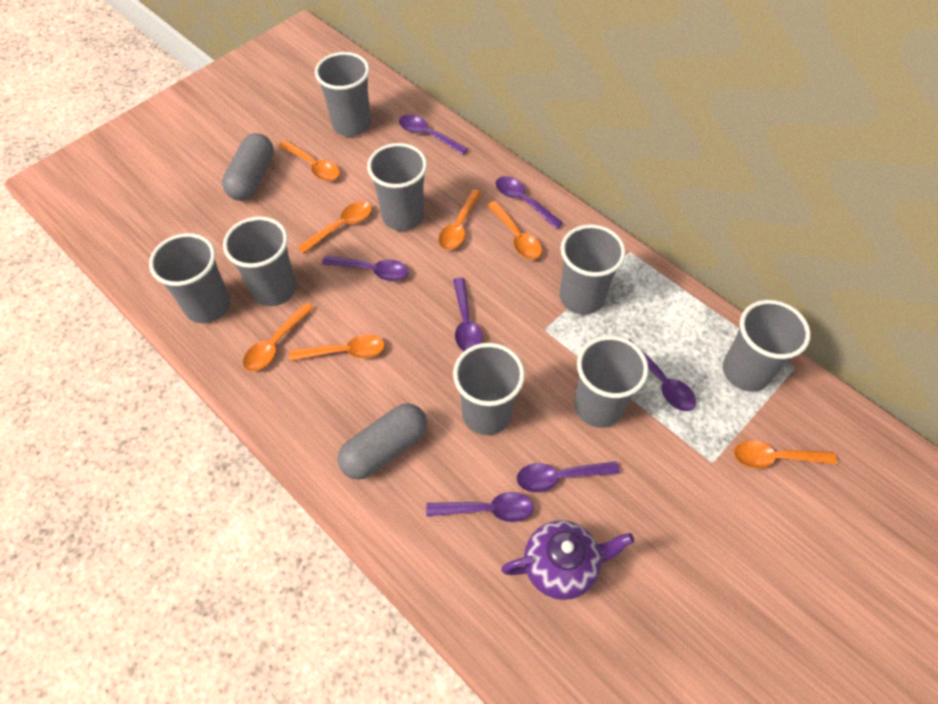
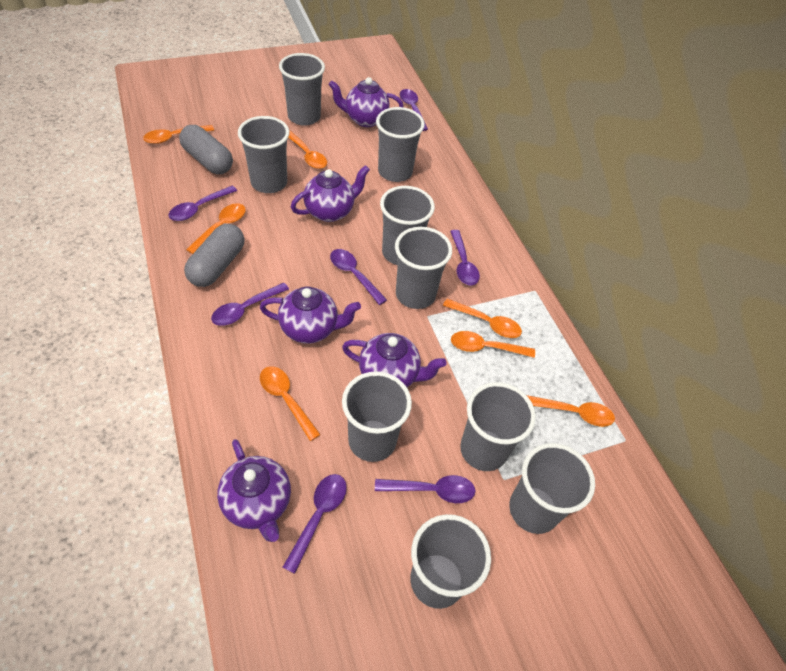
grey cup: 8 -> 9
purple teapot: 1 -> 5

